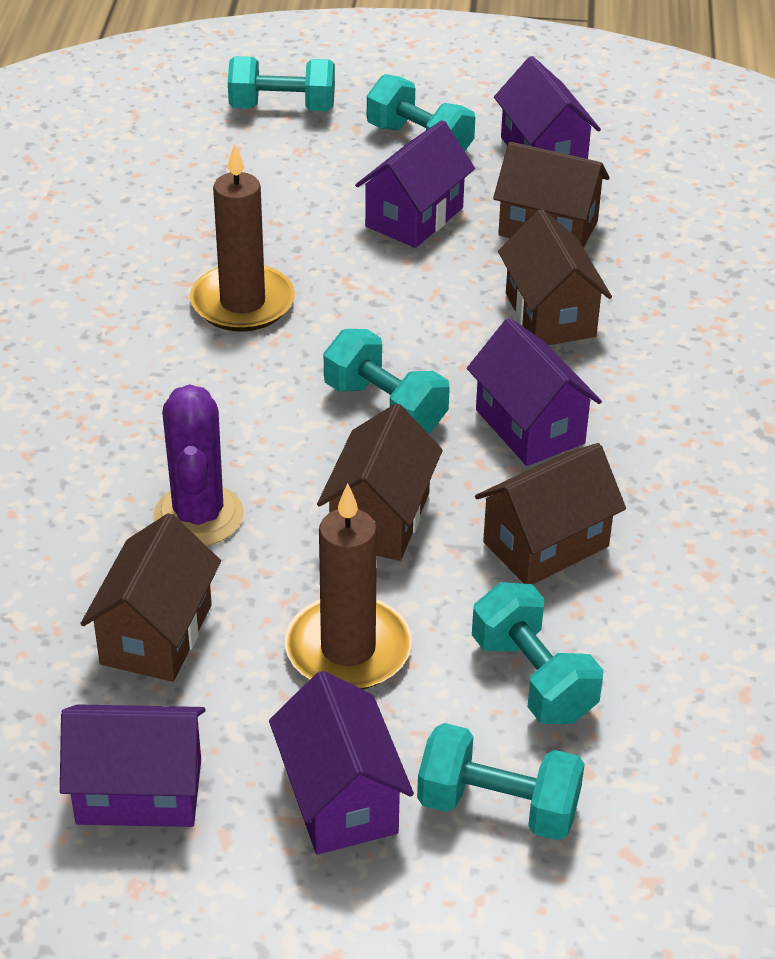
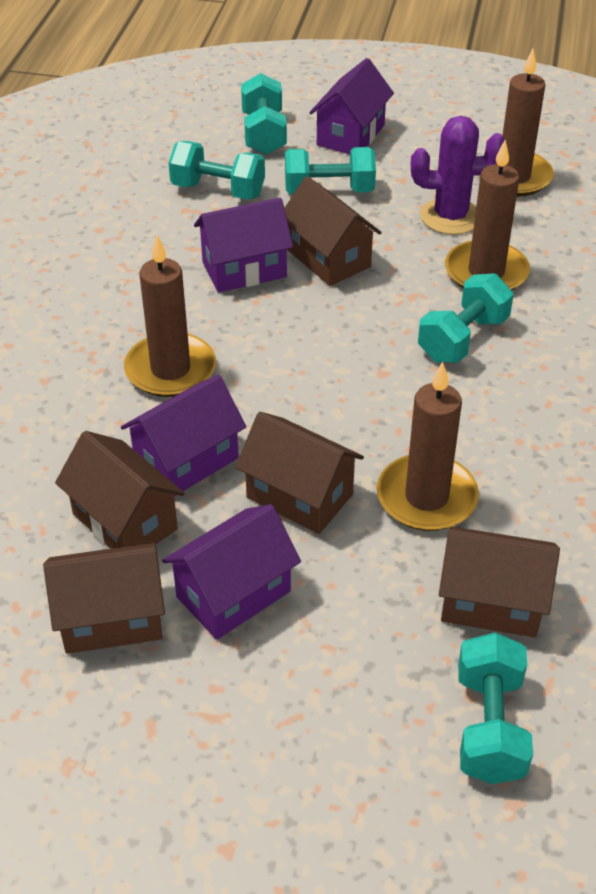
brown candle: 2 -> 4
purple house: 5 -> 4

